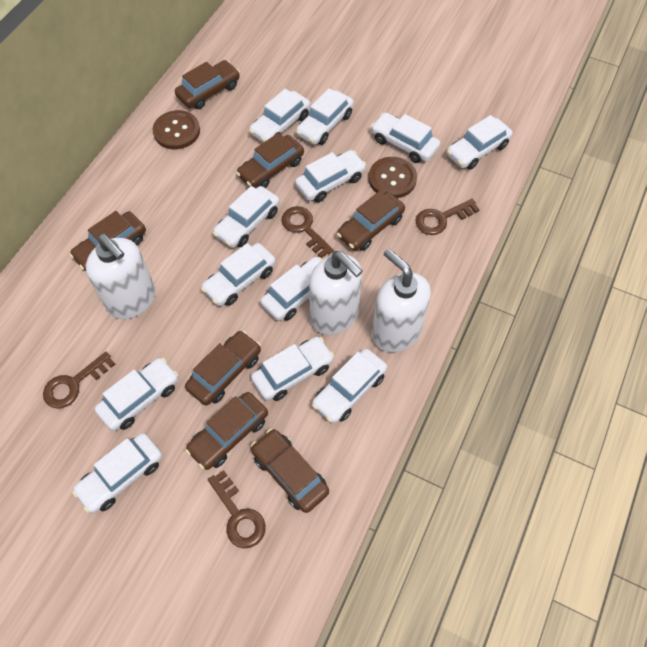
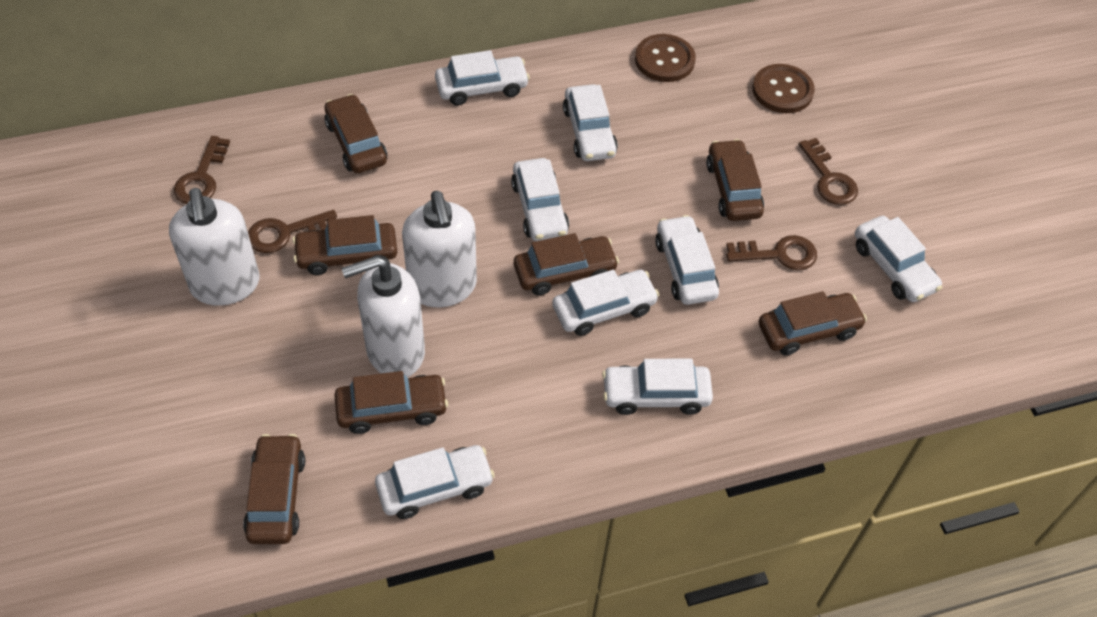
white car: 12 -> 8

